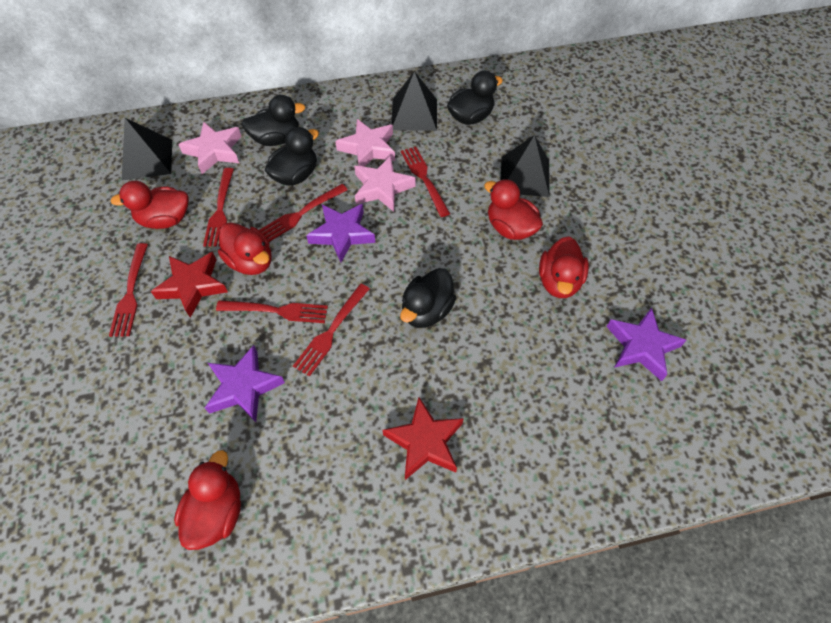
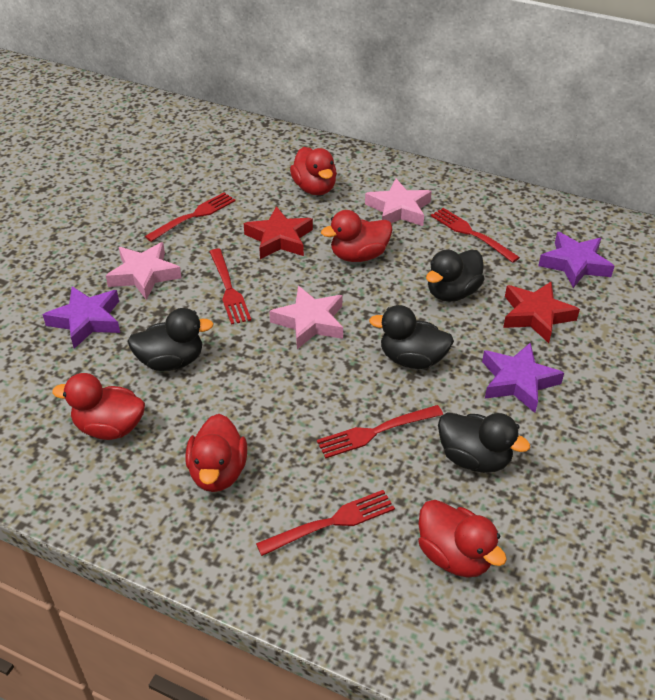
black pyramid: 3 -> 0
red fork: 6 -> 5

